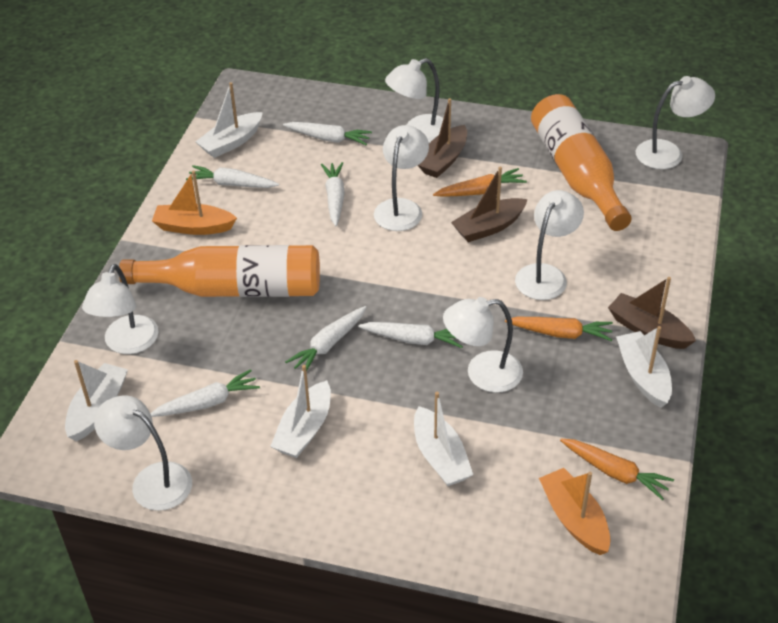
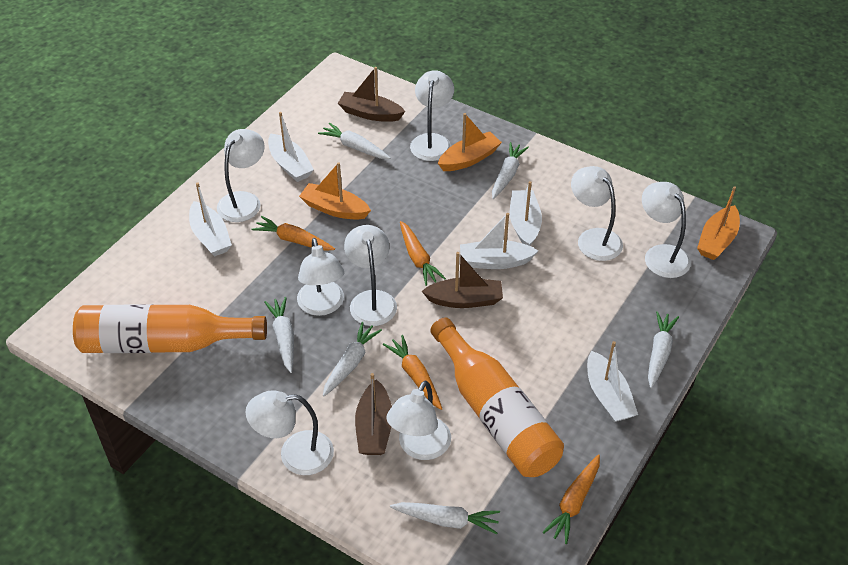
orange boat: 2 -> 3
orange carrot: 3 -> 4
white lamp: 7 -> 8

